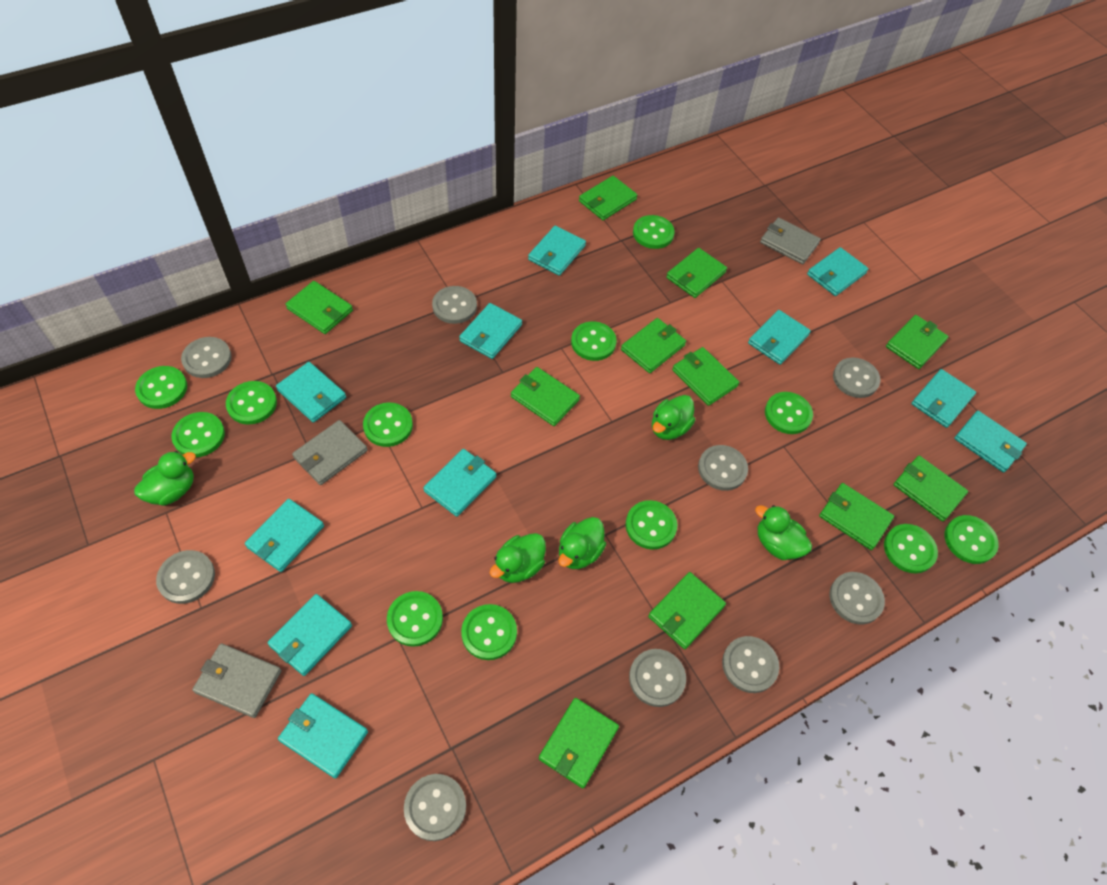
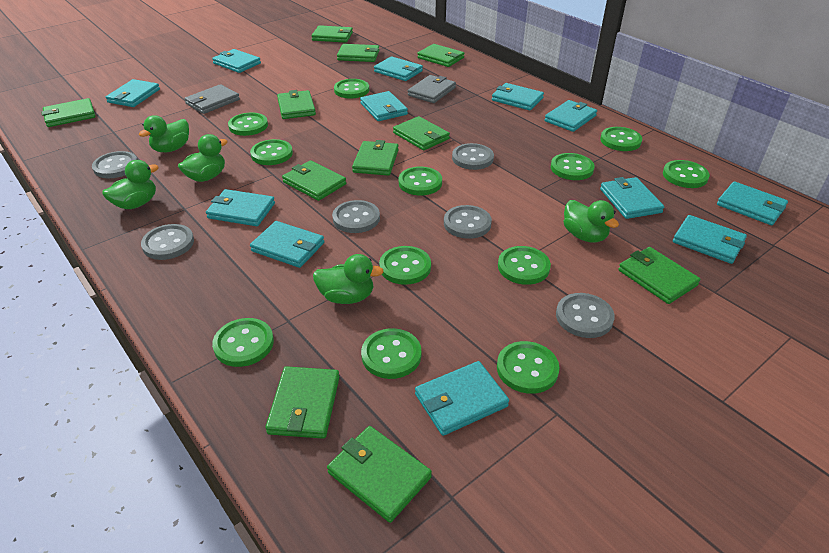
grey button: 9 -> 6
grey wallet: 3 -> 2
turquoise wallet: 11 -> 12

